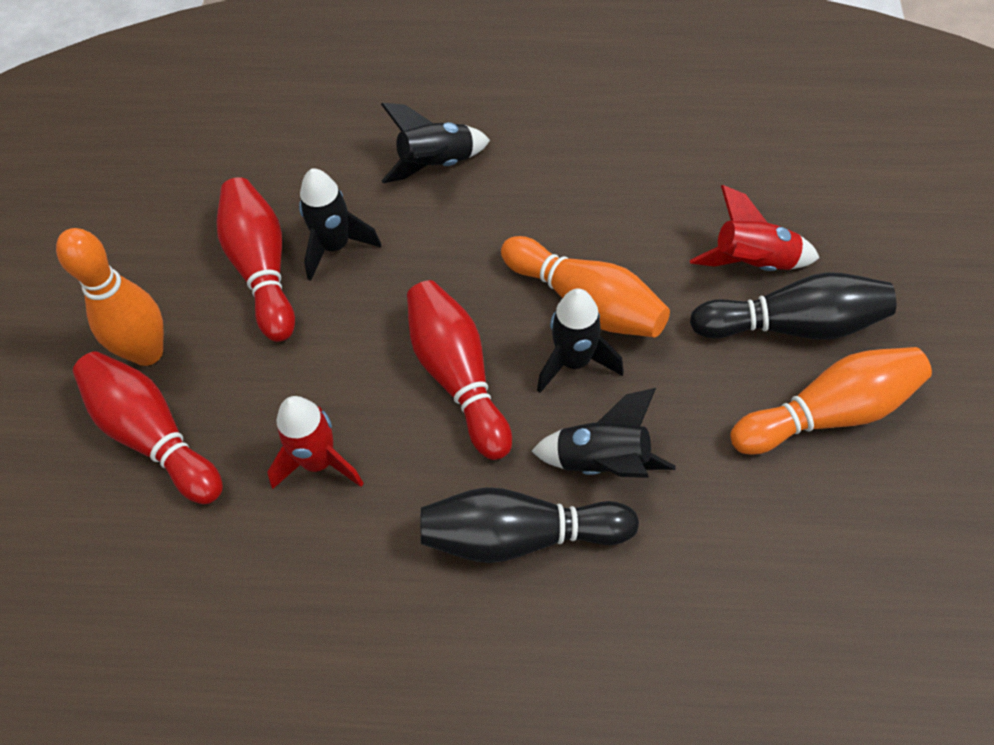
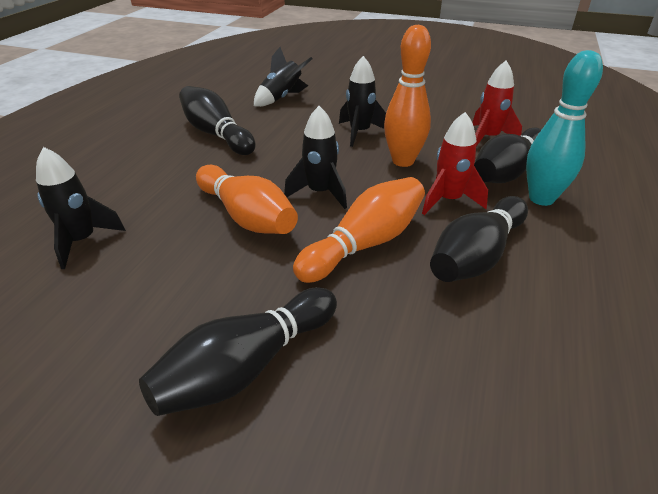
black bowling pin: 2 -> 4
red bowling pin: 3 -> 0
turquoise bowling pin: 0 -> 1

